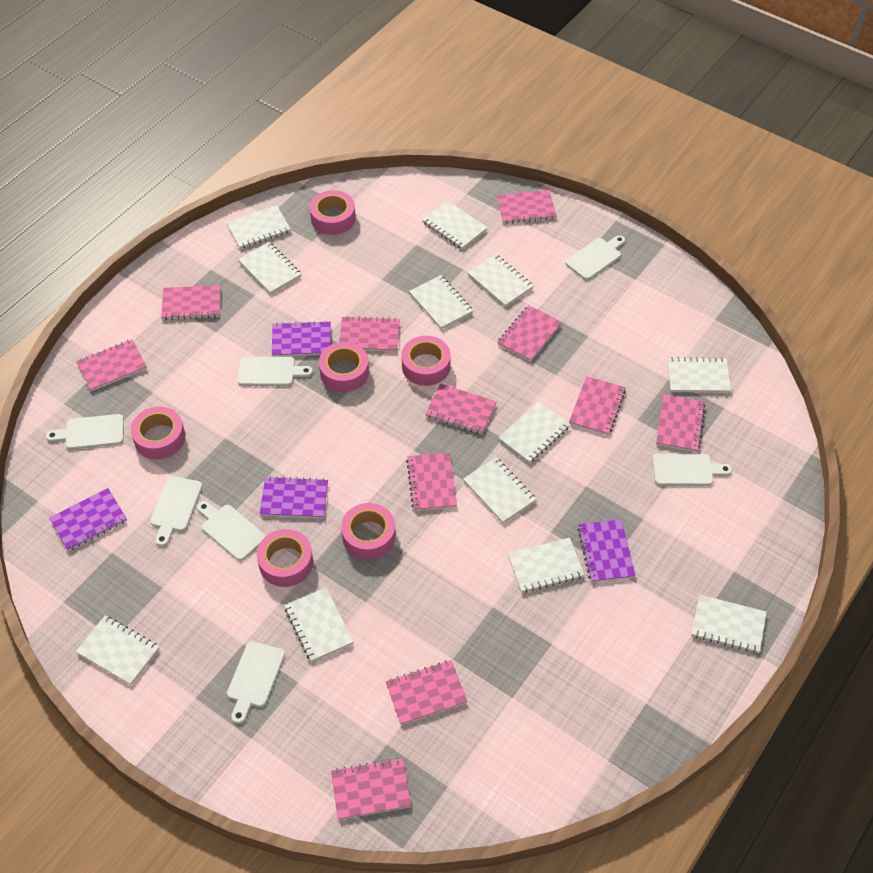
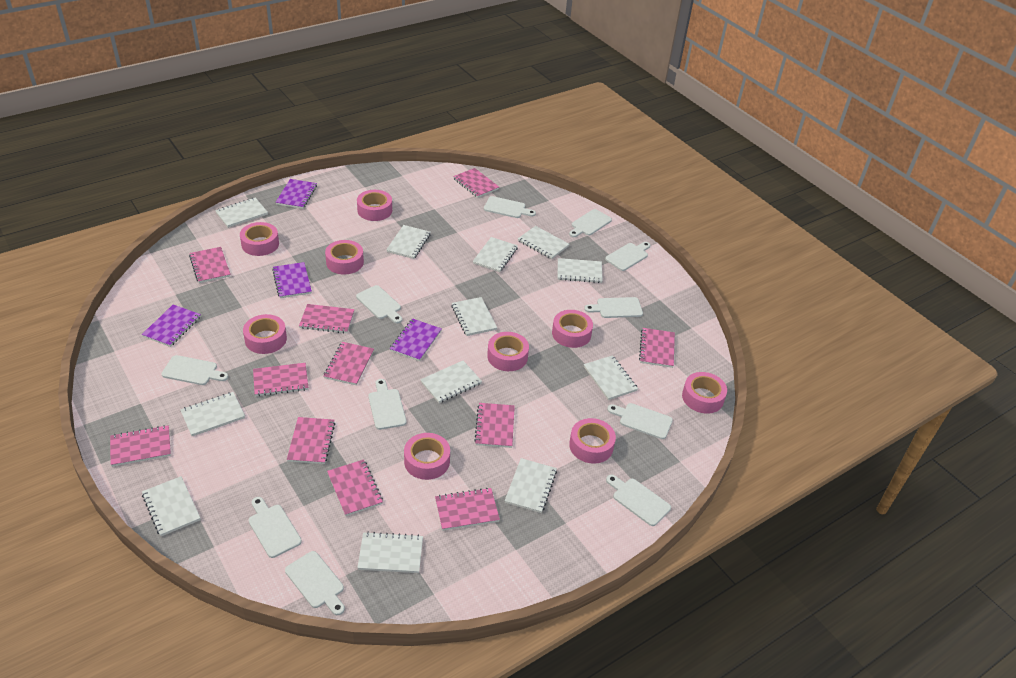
pink tape: 6 -> 9
white cutting board: 7 -> 11

